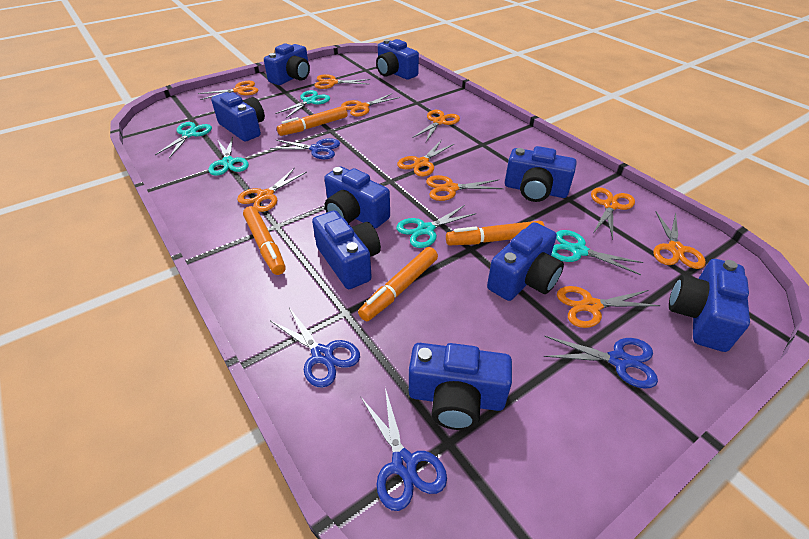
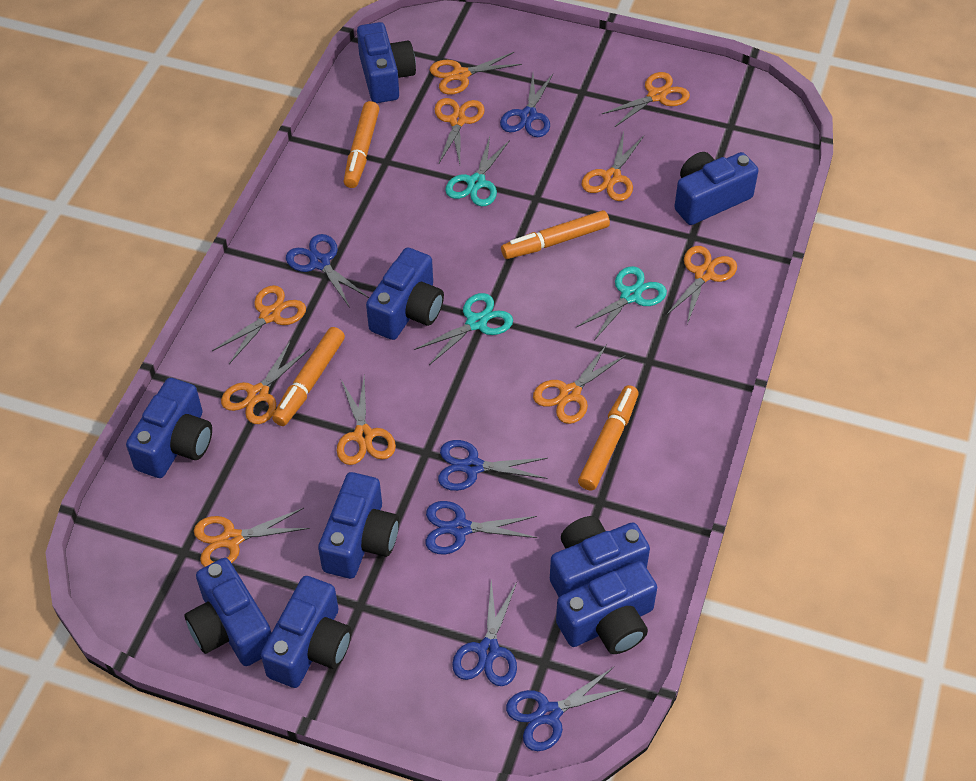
blue scissors: 4 -> 6
turquoise scissors: 5 -> 3

